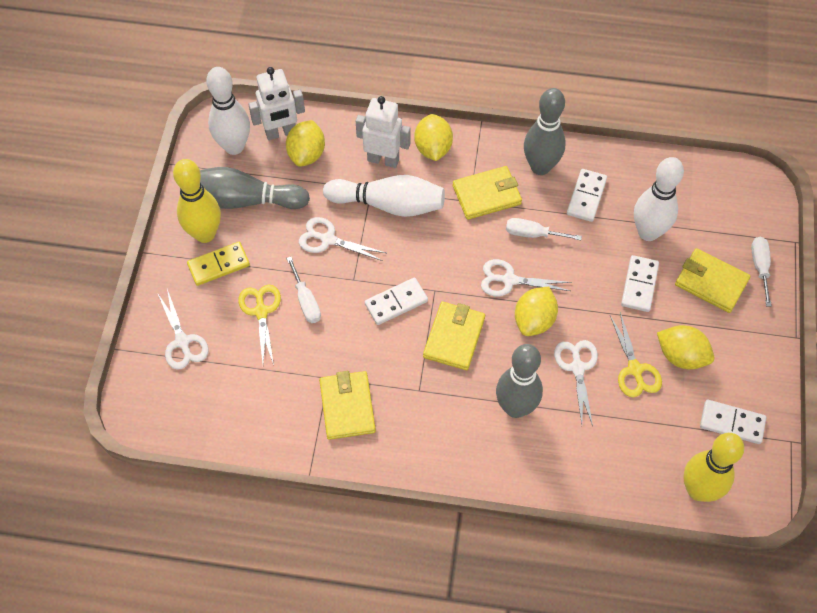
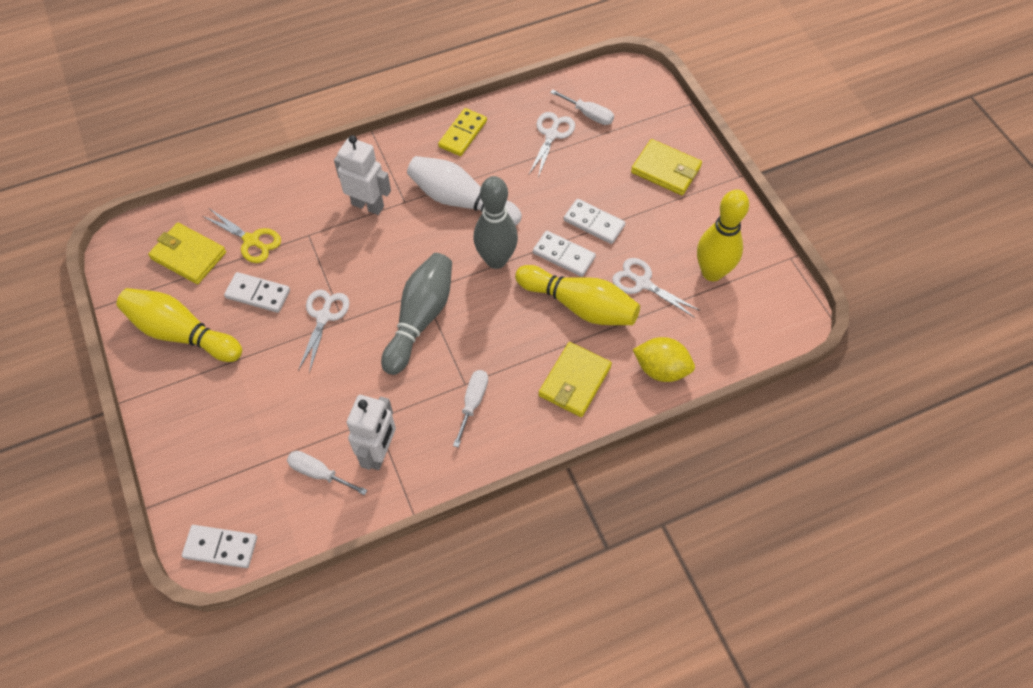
grey bowling pin: 3 -> 2
white bowling pin: 3 -> 1
white scissors: 4 -> 3
yellow bowling pin: 2 -> 3
yellow lemon: 4 -> 1
yellow scissors: 2 -> 1
yellow wallet: 4 -> 3

